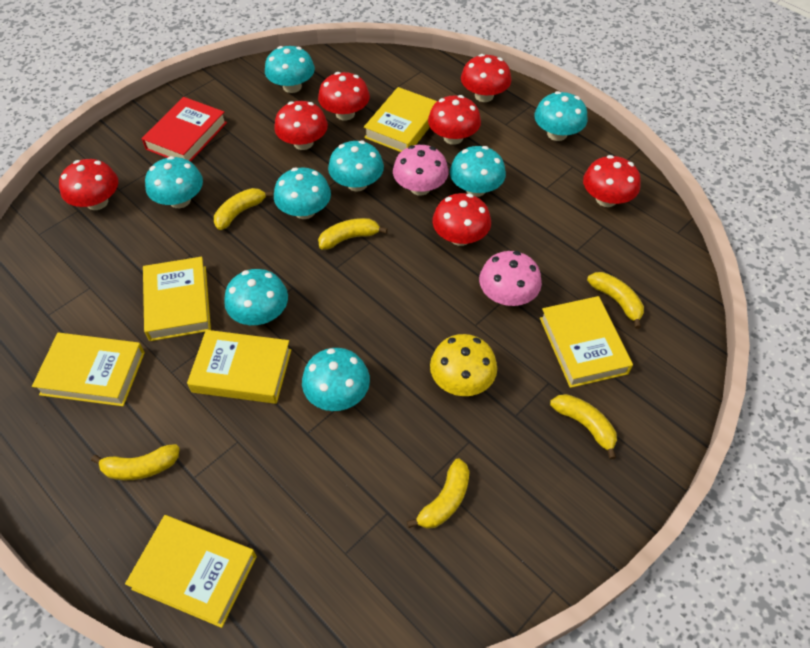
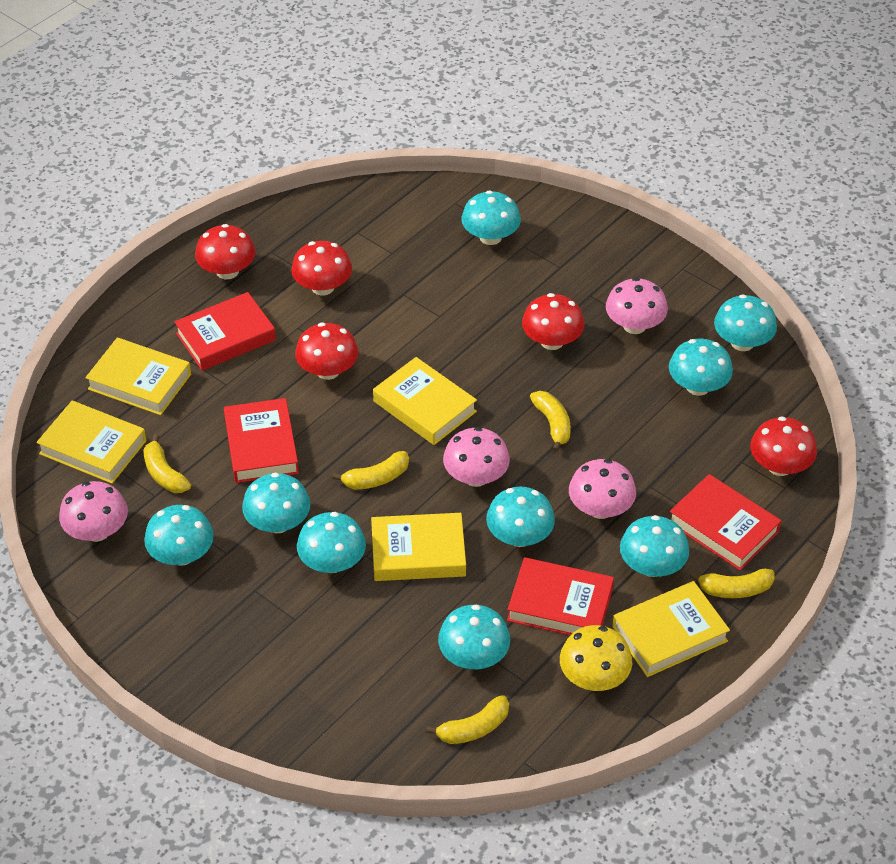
pink mushroom: 2 -> 4
red book: 1 -> 4
red mushroom: 7 -> 5
turquoise mushroom: 8 -> 9
yellow banana: 6 -> 5
yellow book: 6 -> 5

